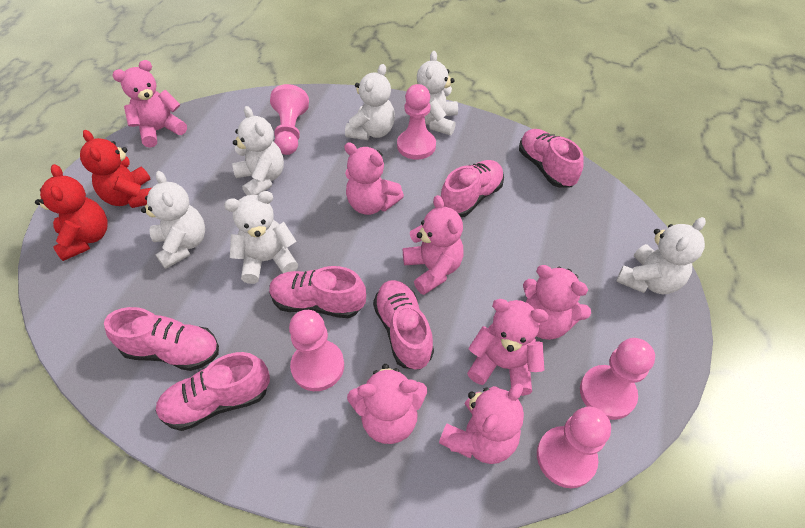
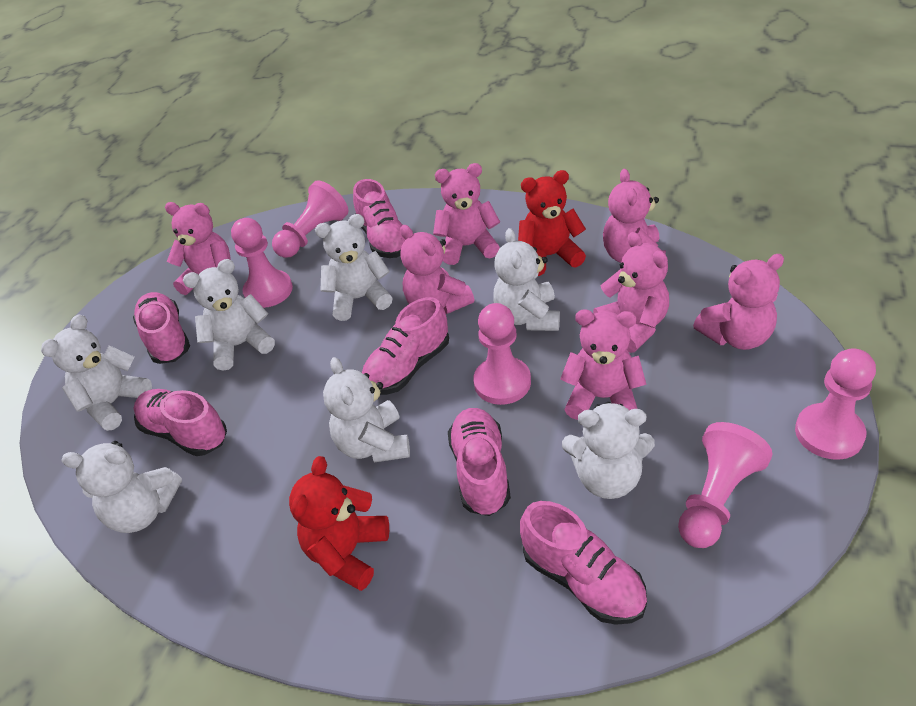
white teddy bear: 6 -> 7

